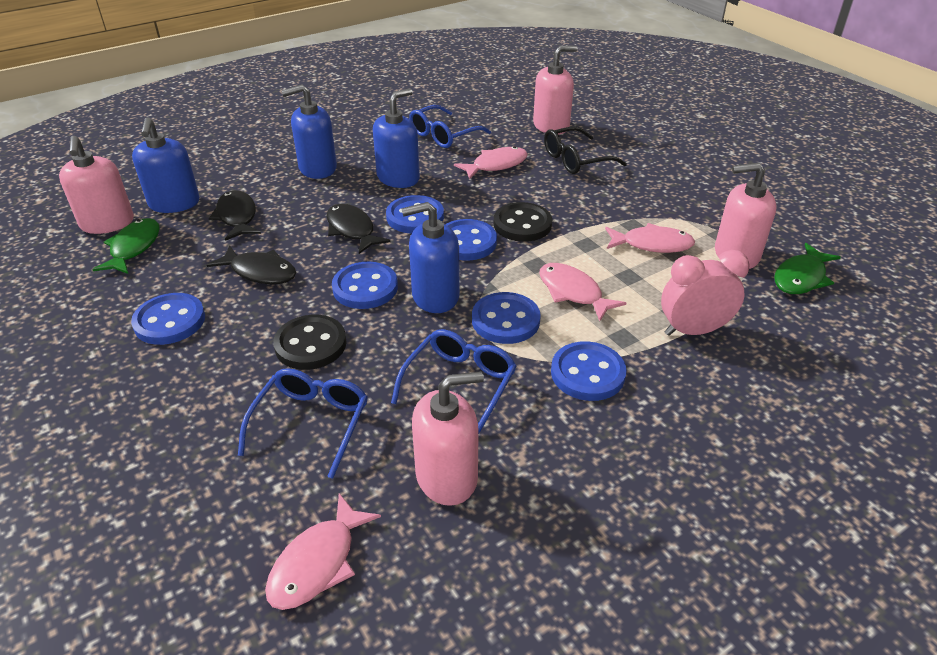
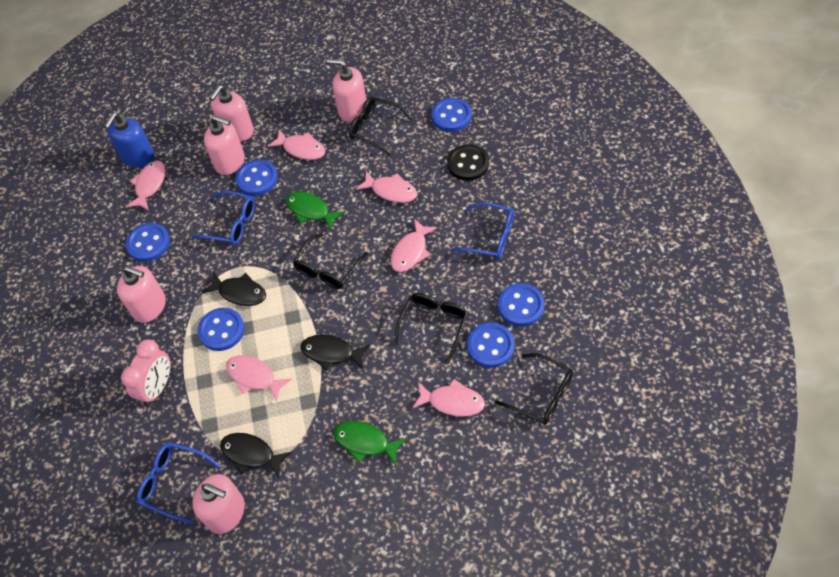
black button: 2 -> 1
black glasses: 1 -> 4
blue soap dispenser: 4 -> 1
pink fish: 4 -> 6
pink soap dispenser: 4 -> 5

